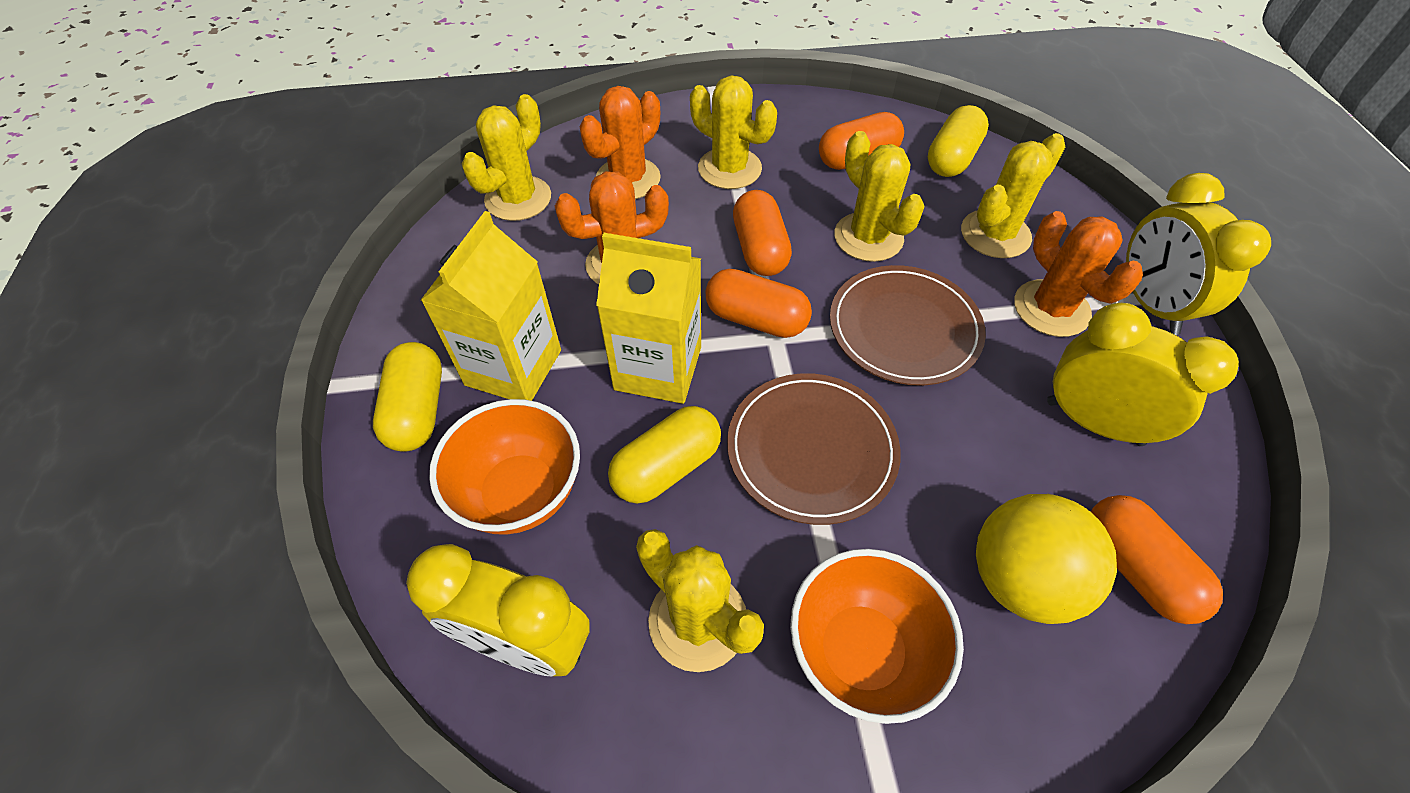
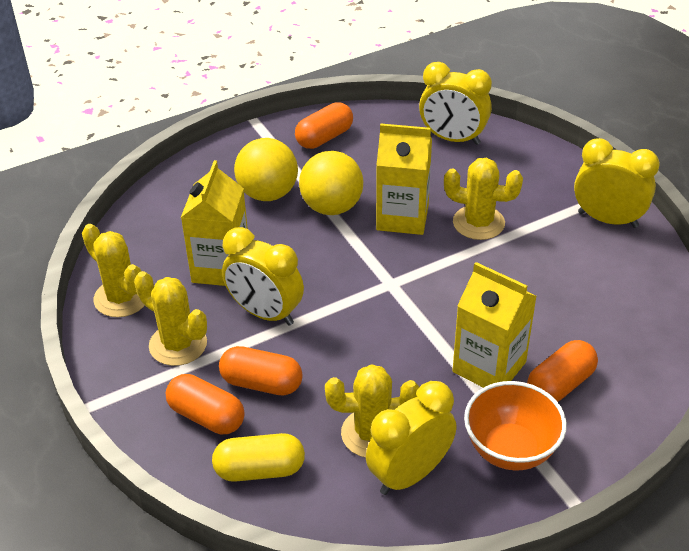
brown plate: 2 -> 0
orange bowl: 2 -> 1
orange cactus: 3 -> 0
yellow ball: 1 -> 2
yellow cactus: 5 -> 4
yellow capsule: 3 -> 1
yellow carton: 2 -> 3
yellow clock: 3 -> 4

